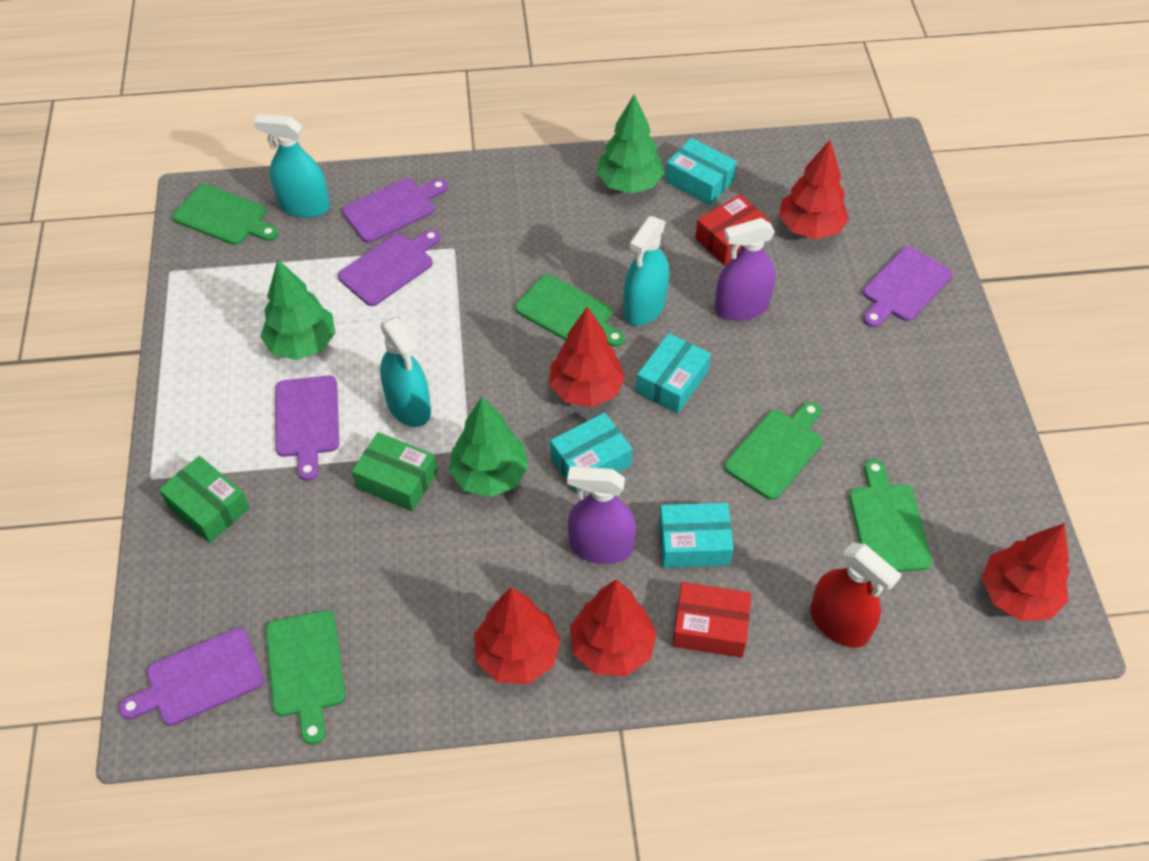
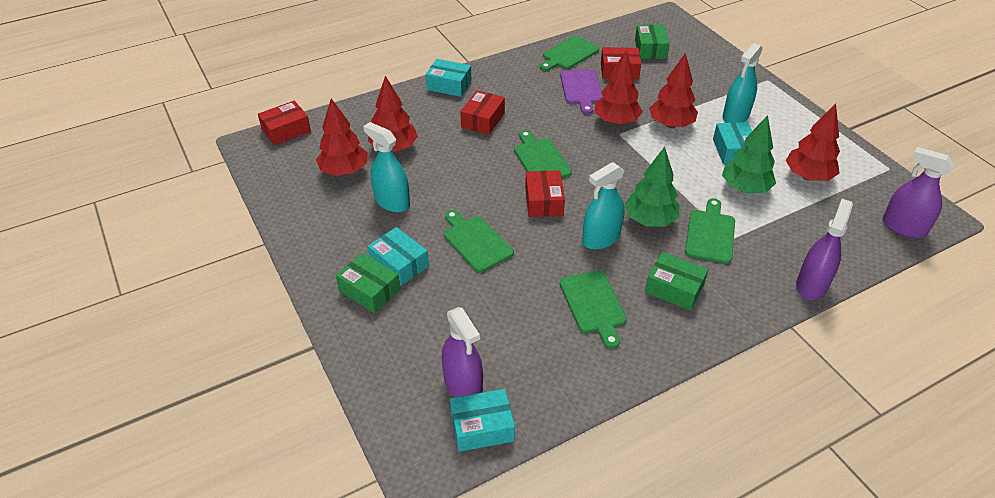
green box: 2 -> 3
green tree: 3 -> 2
purple cutting board: 5 -> 1
purple spray bottle: 2 -> 3
red box: 2 -> 4
red spray bottle: 1 -> 0

